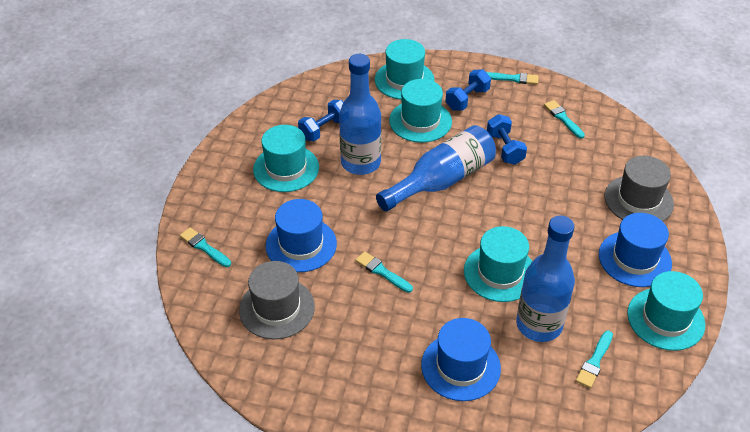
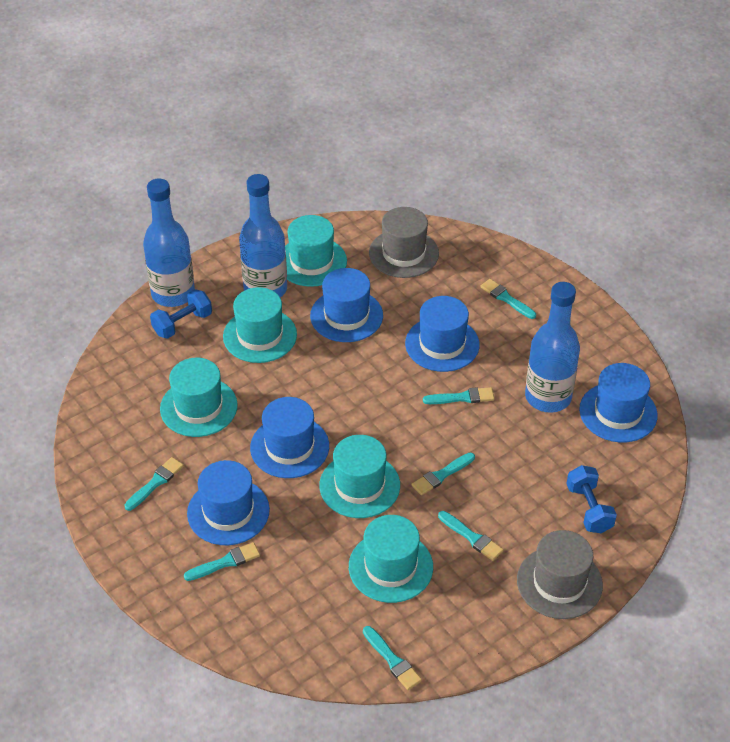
blue dumbbell: 3 -> 2
blue hat: 3 -> 5
turquoise brush: 5 -> 7

